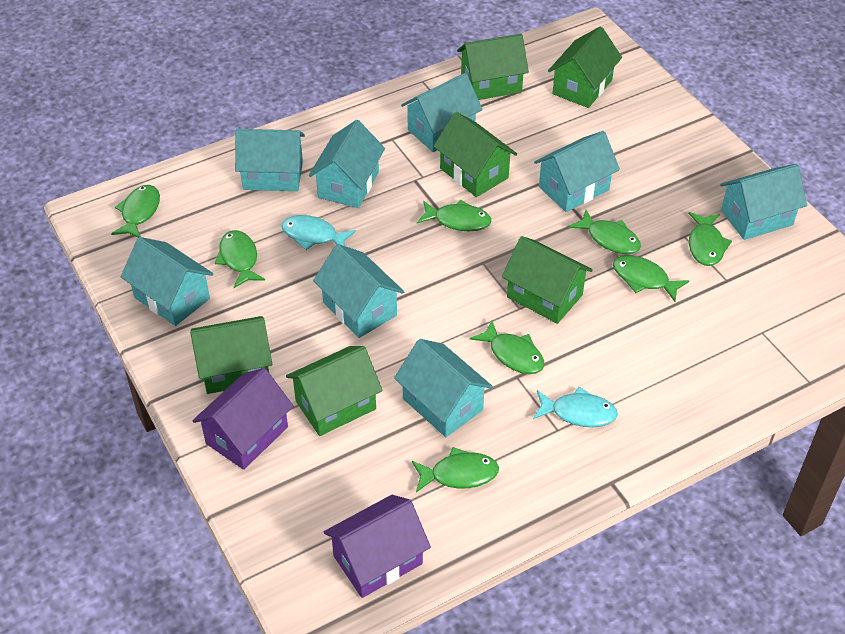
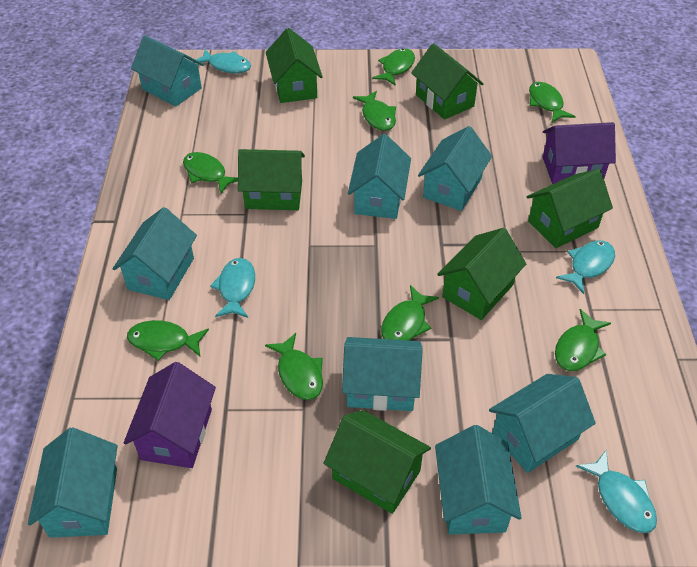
turquoise fish: 2 -> 4

